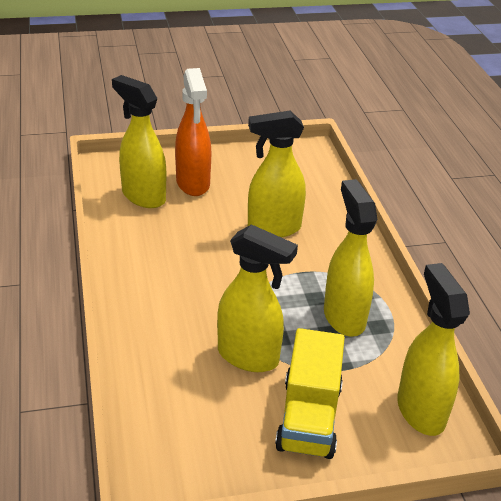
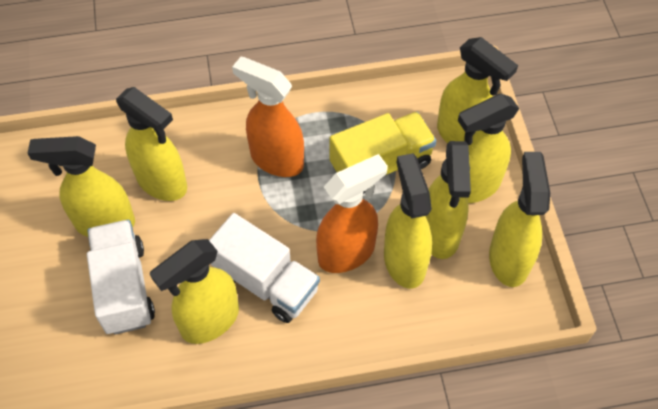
orange spray bottle: 1 -> 2
white truck: 0 -> 2
yellow spray bottle: 5 -> 8

